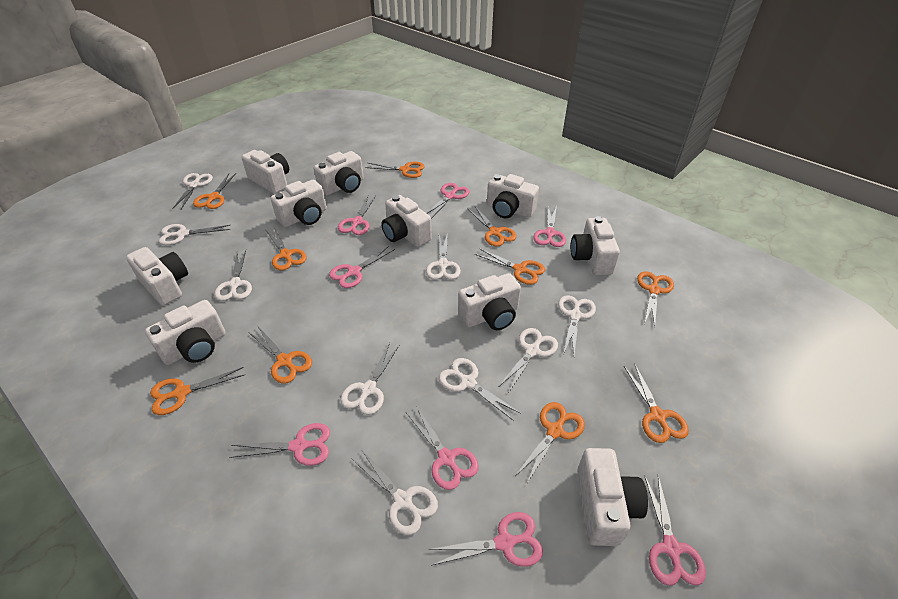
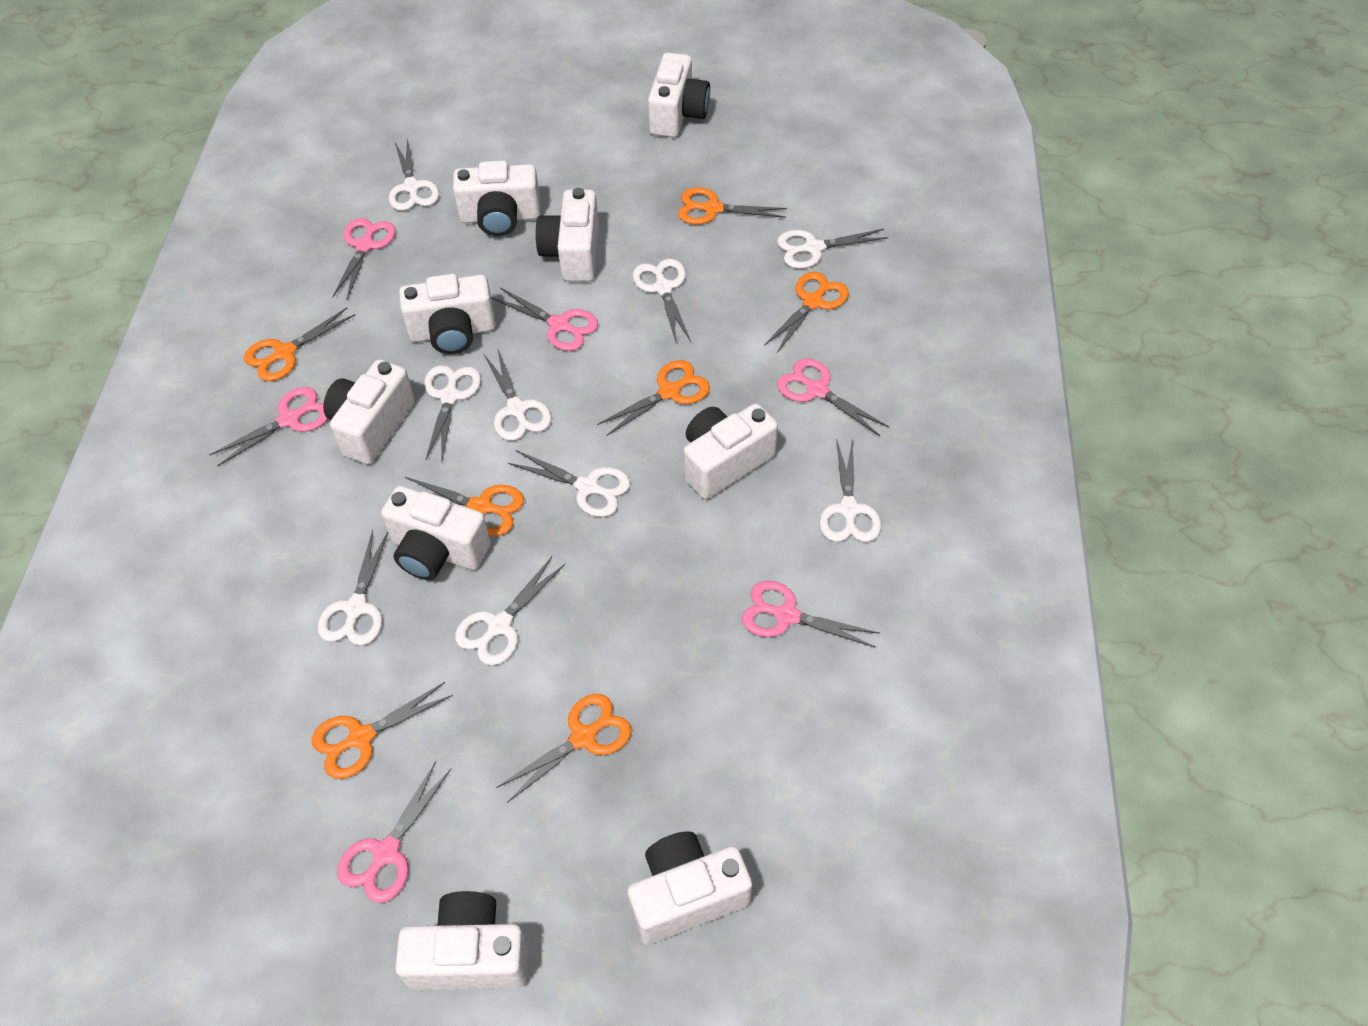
orange scissors: 10 -> 7
pink scissors: 8 -> 6
white camera: 10 -> 9

